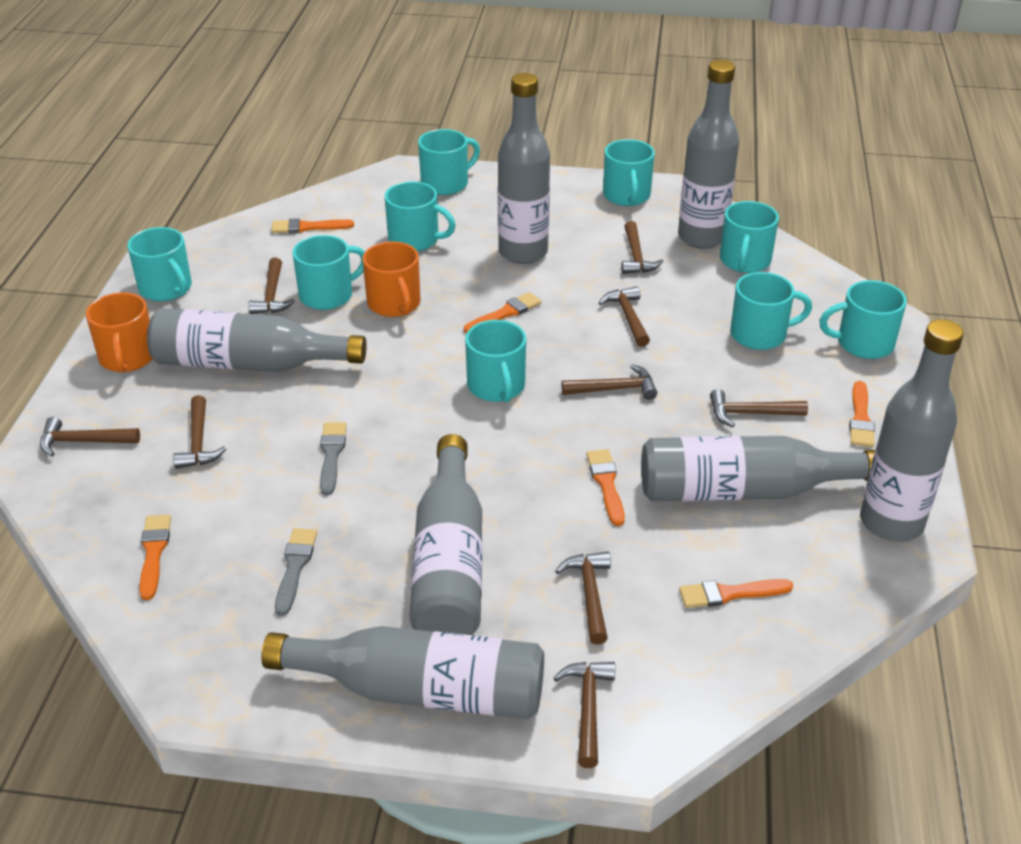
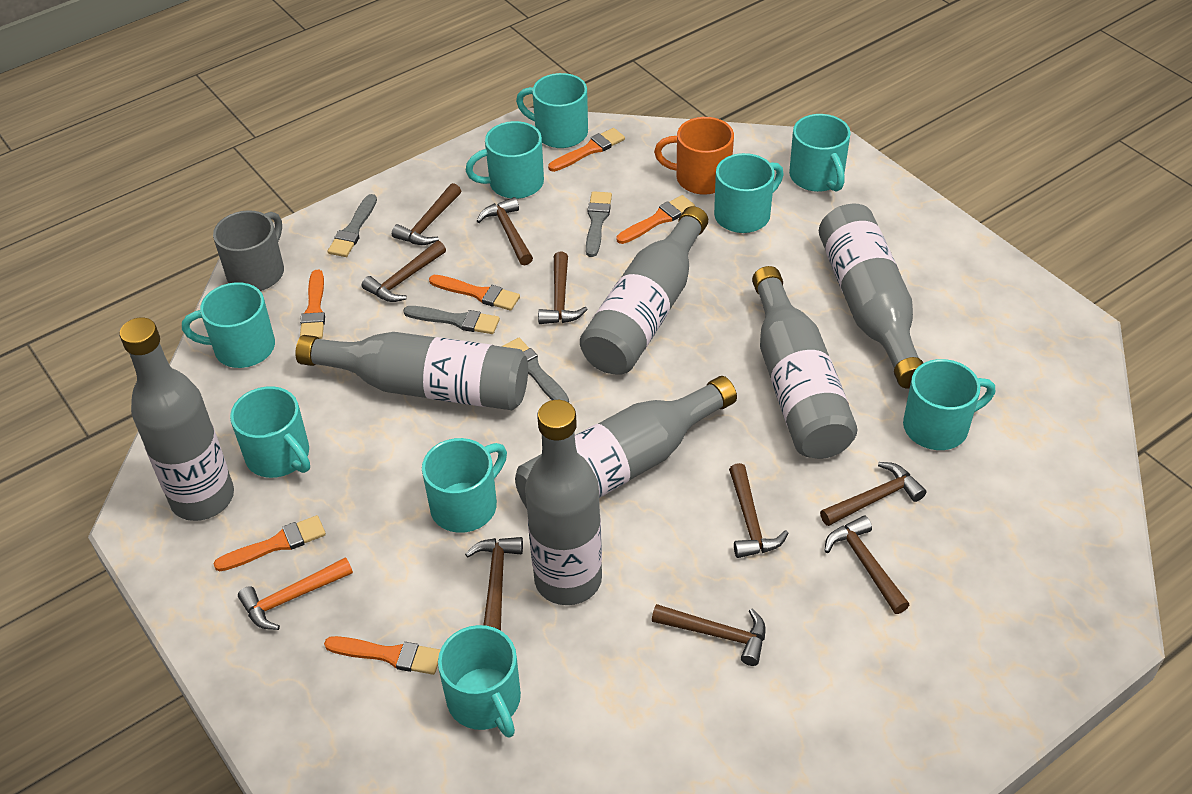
grey brush: 2 -> 4
grey mug: 0 -> 1
orange hammer: 0 -> 1
orange mug: 2 -> 1

